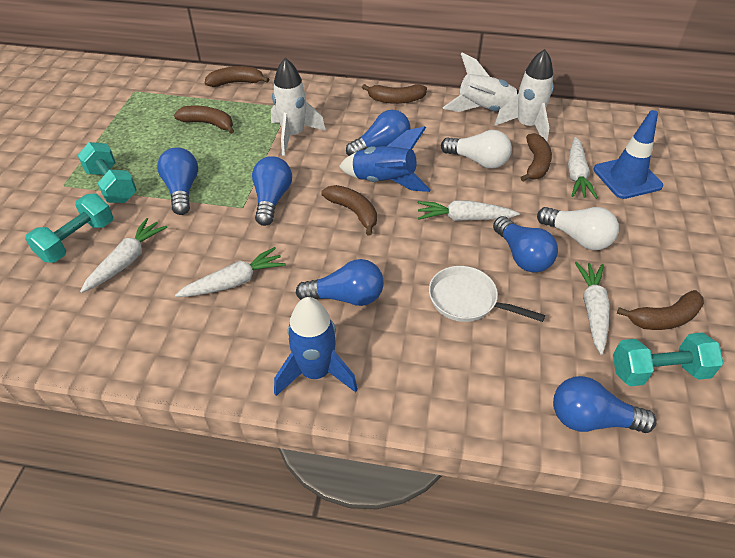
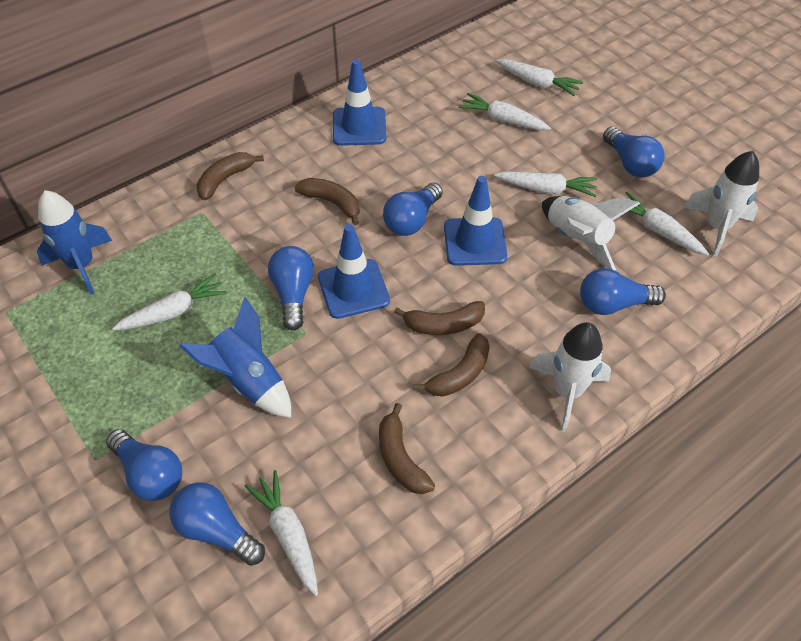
blue traffic cone: 1 -> 3
brown banana: 6 -> 5
turquoise dumbbell: 3 -> 0
white carrot: 5 -> 6
white light bulb: 2 -> 0
white pan: 1 -> 0

